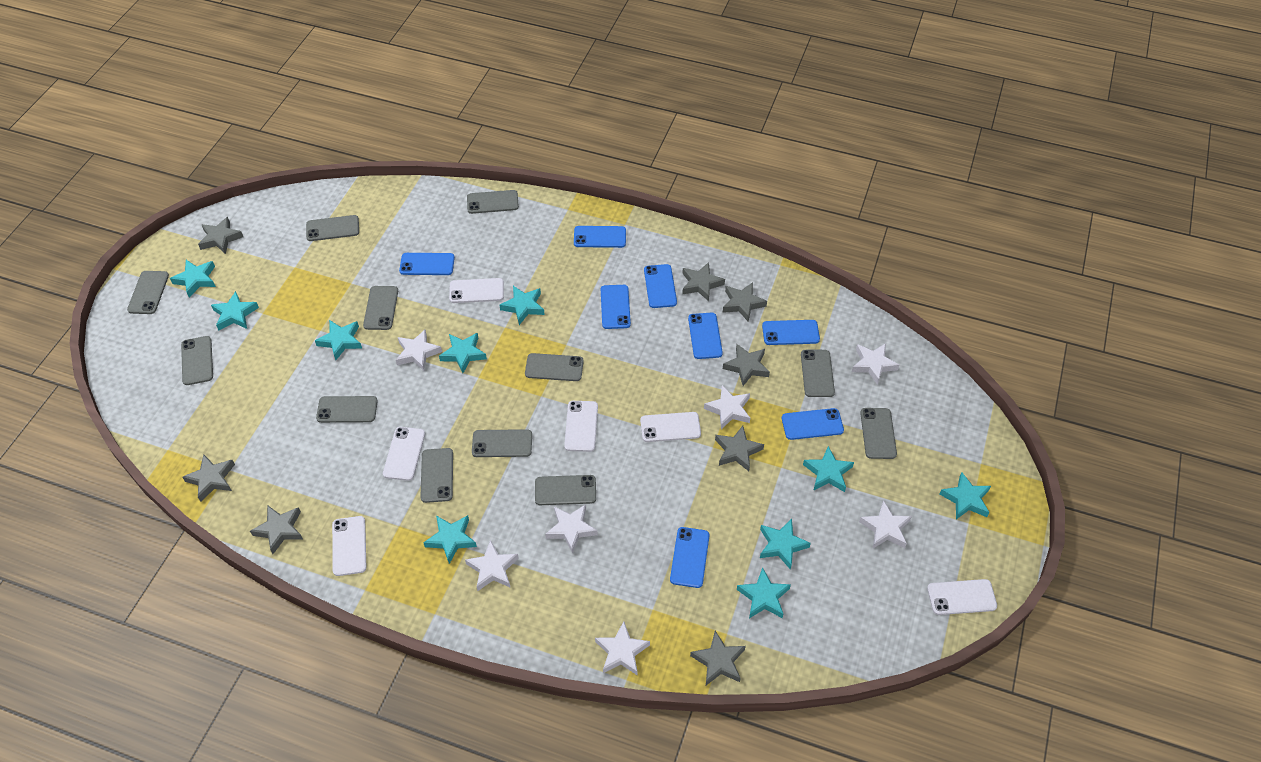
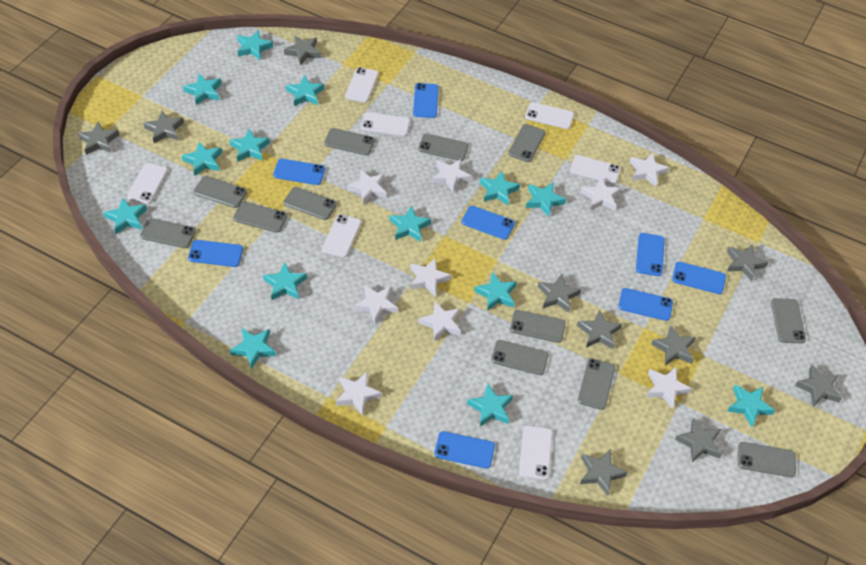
grey star: 8 -> 10
turquoise star: 10 -> 14
white phone: 6 -> 7
white star: 7 -> 9

